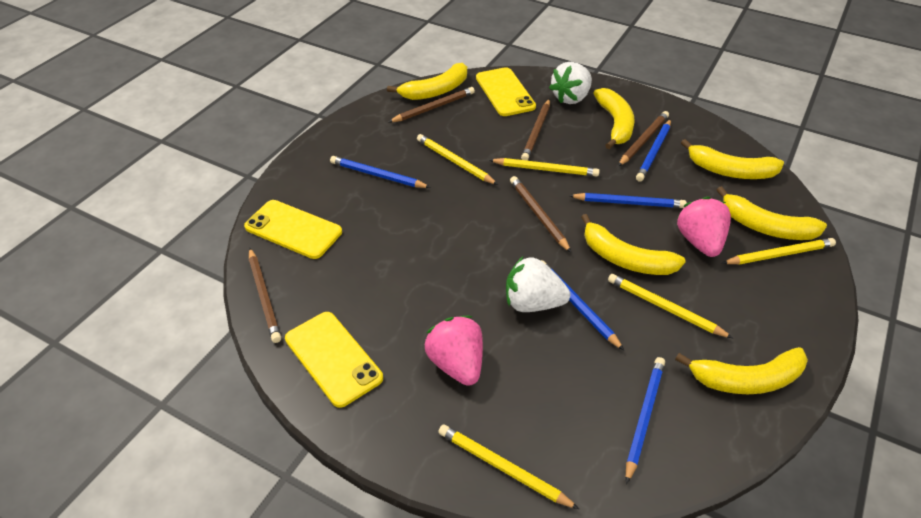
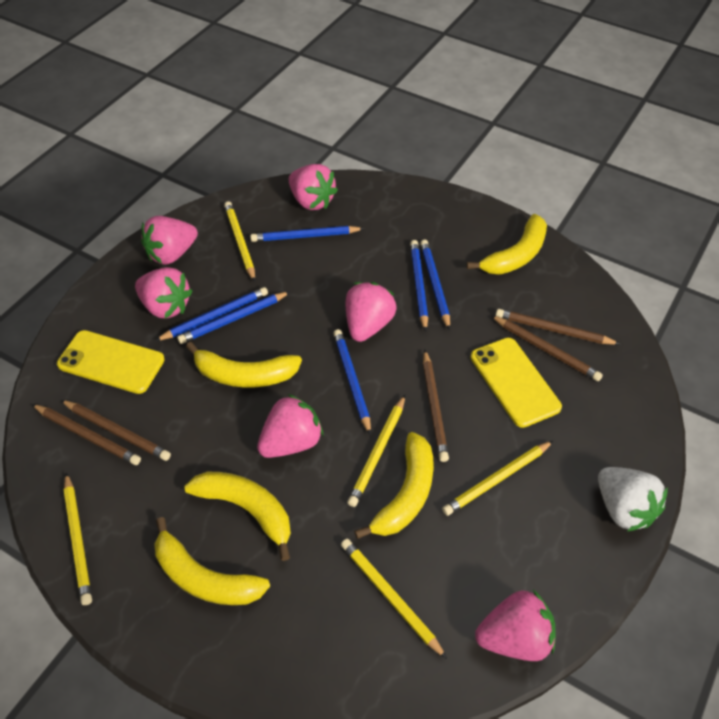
blue pencil: 5 -> 6
pink strawberry: 2 -> 6
white strawberry: 2 -> 1
yellow banana: 6 -> 5
yellow phone: 3 -> 2

